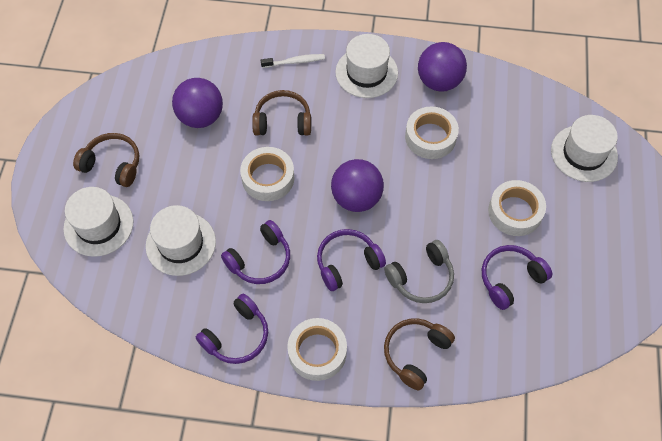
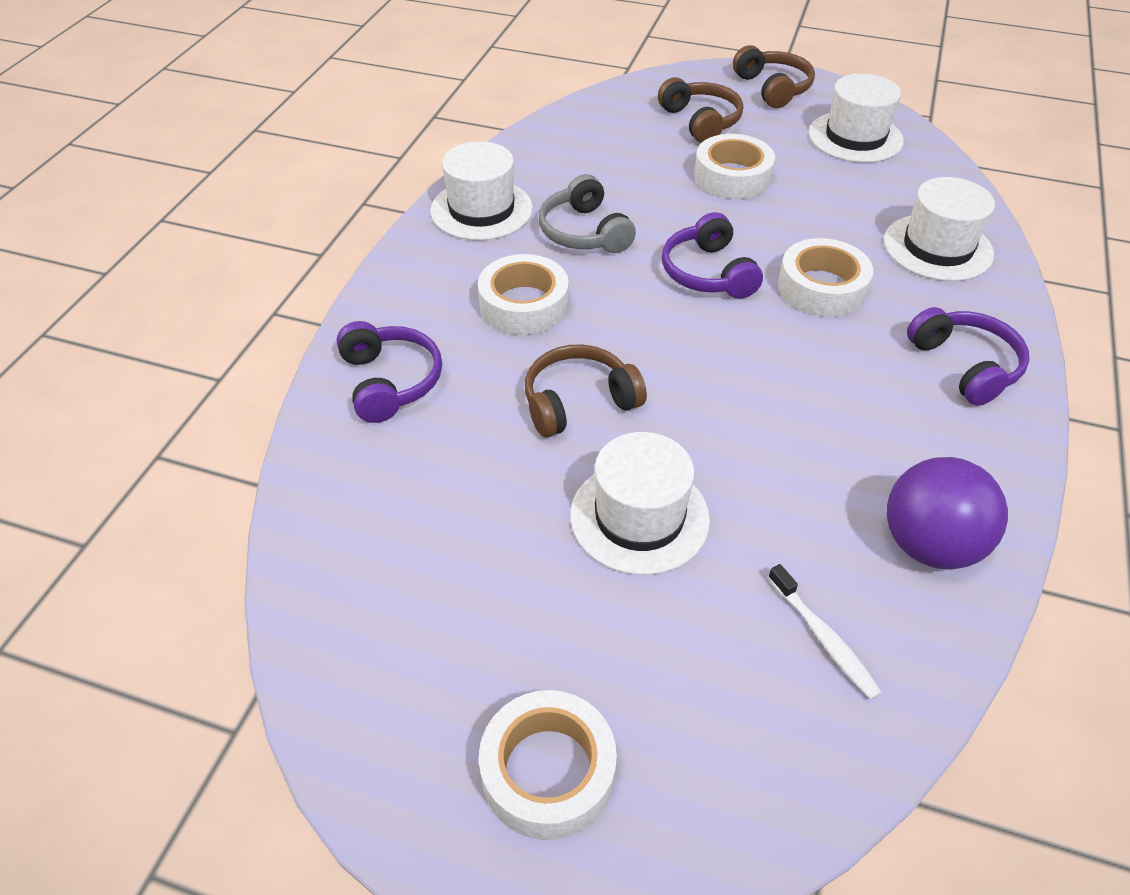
purple ball: 3 -> 1
purple headphones: 4 -> 3

